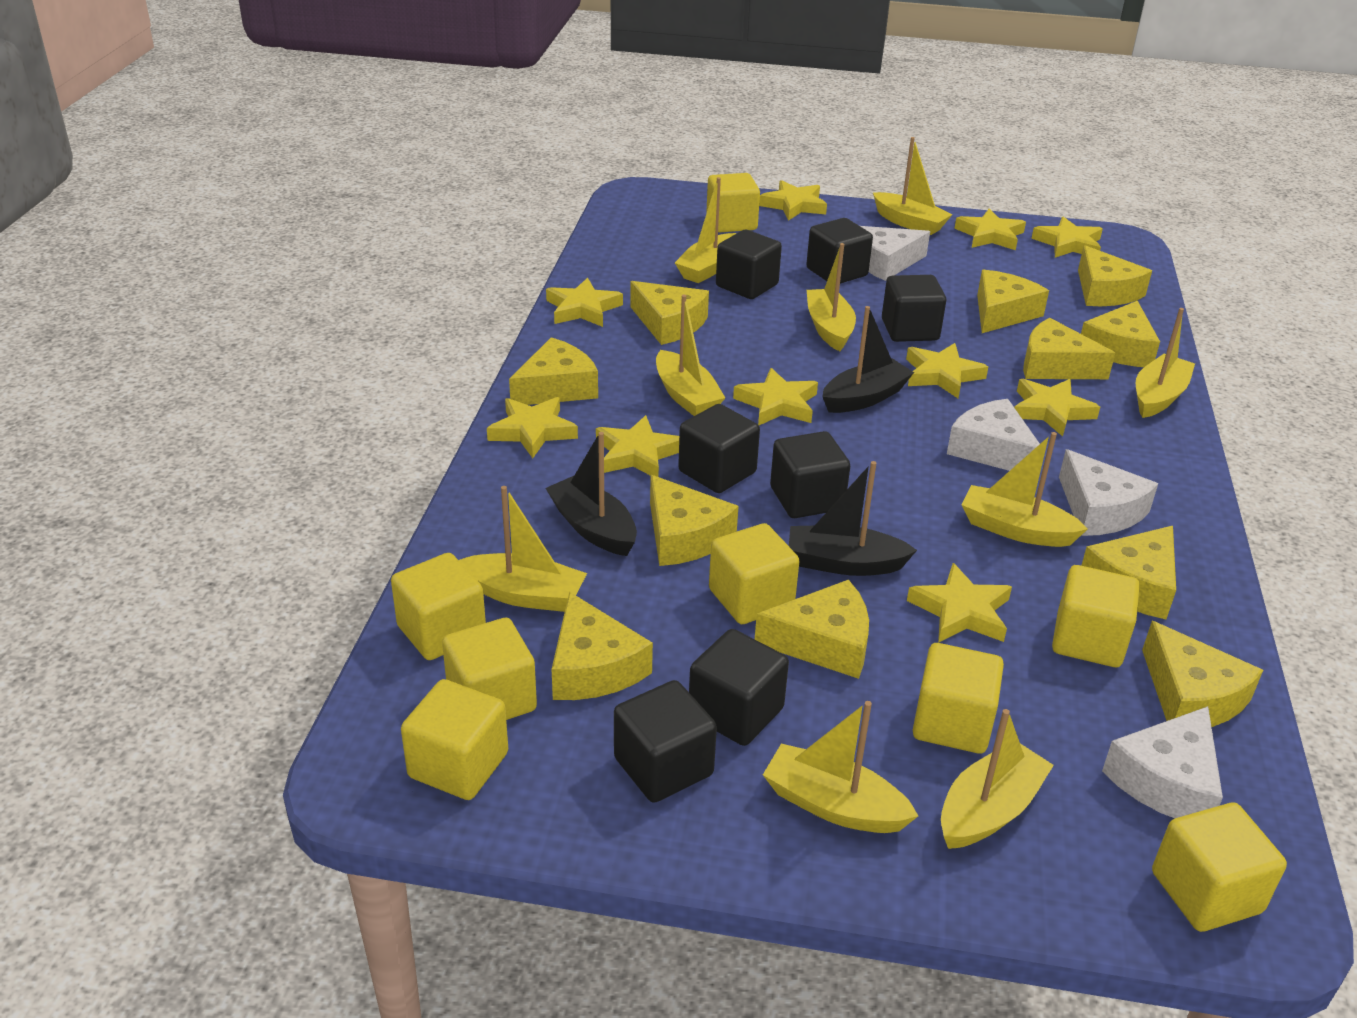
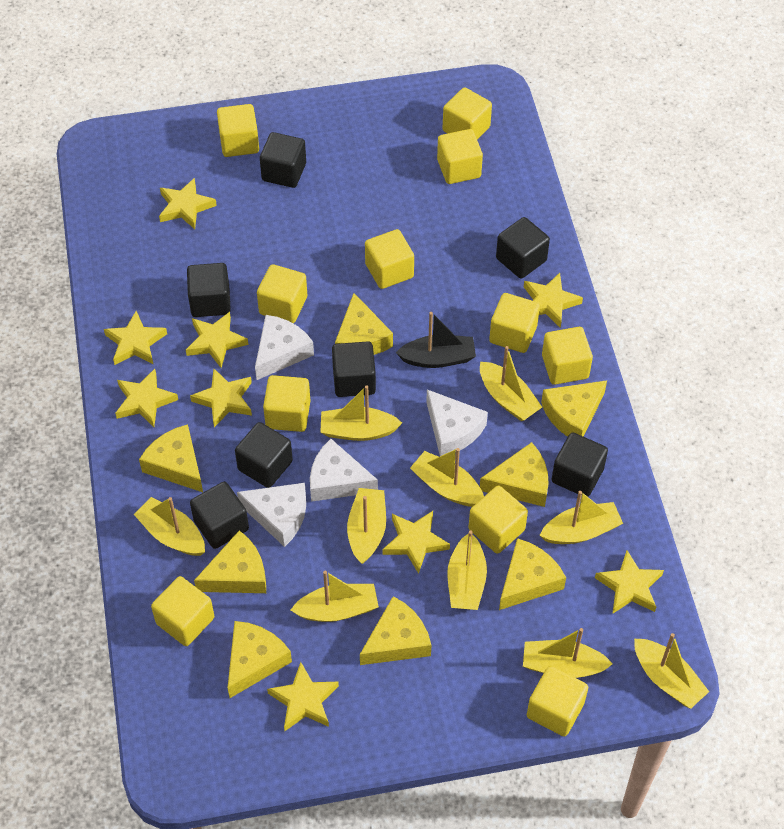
black boat: 3 -> 1
yellow boat: 9 -> 10
yellow cheese: 11 -> 8
yellow cube: 8 -> 11
yellow star: 10 -> 9

